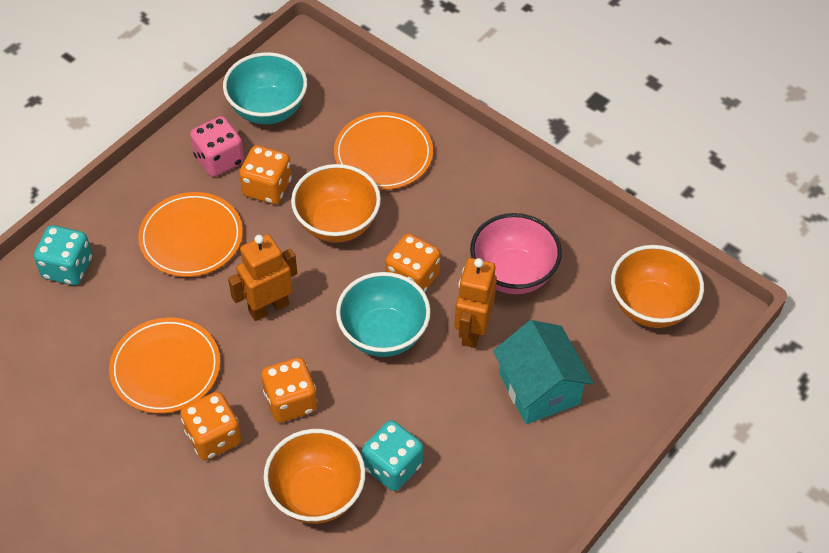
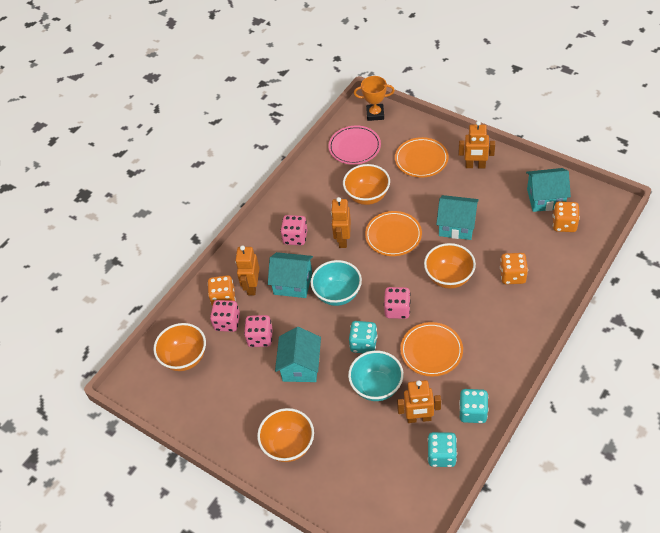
orange bowl: 3 -> 4
orange dice: 4 -> 3
orange robot: 2 -> 4
orange trophy: 0 -> 1
pink bowl: 1 -> 0
pink dice: 1 -> 4
pink plate: 0 -> 1
turquoise dice: 2 -> 3
turquoise house: 1 -> 4

